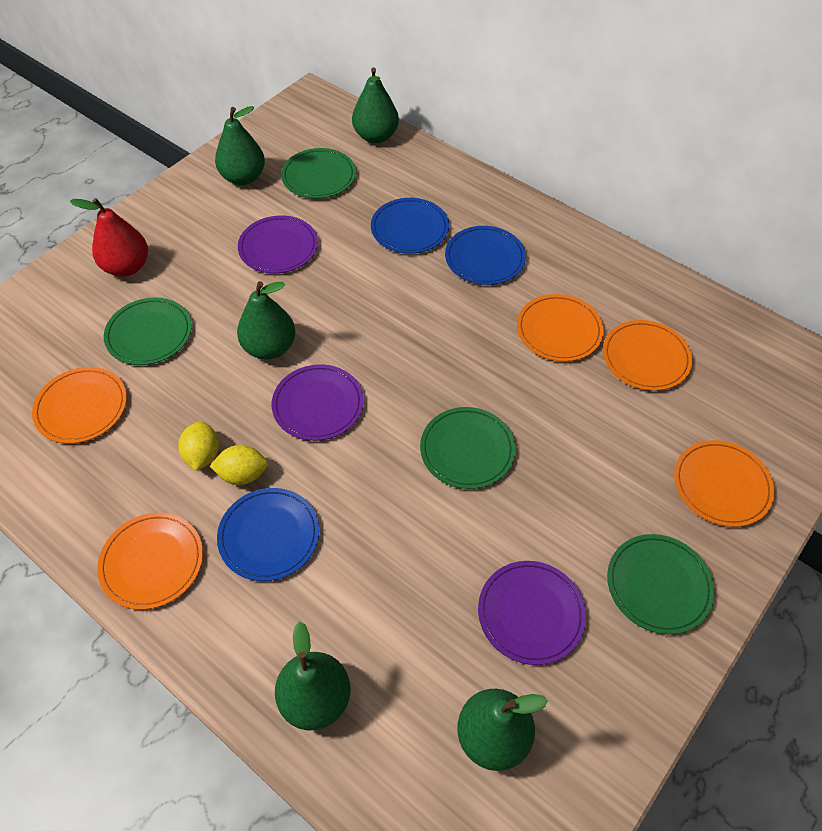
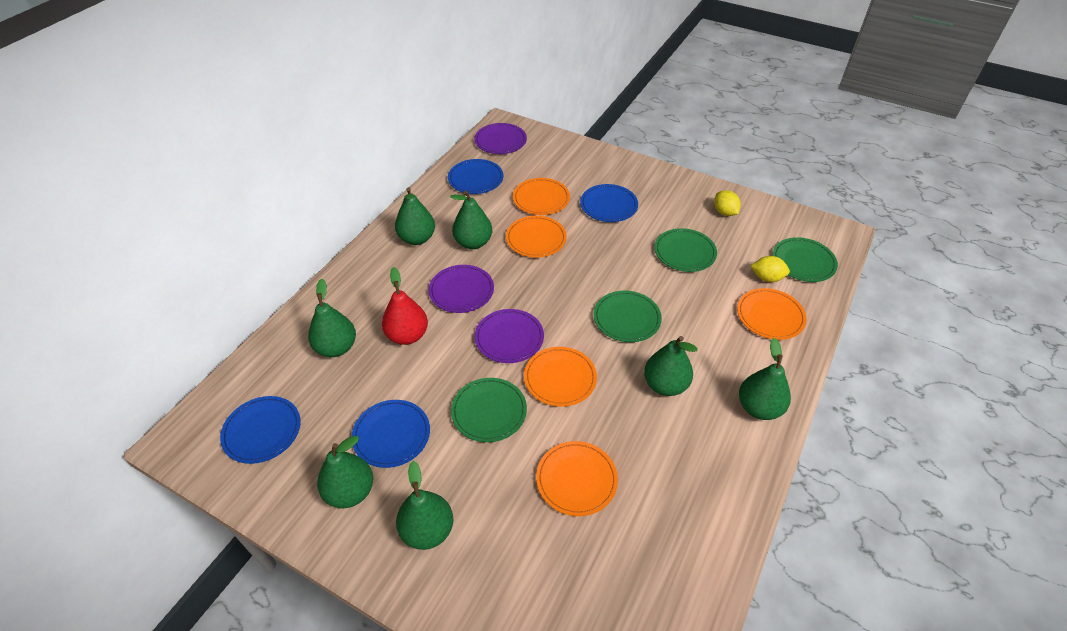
blue plate: 3 -> 4
green pear: 5 -> 7

